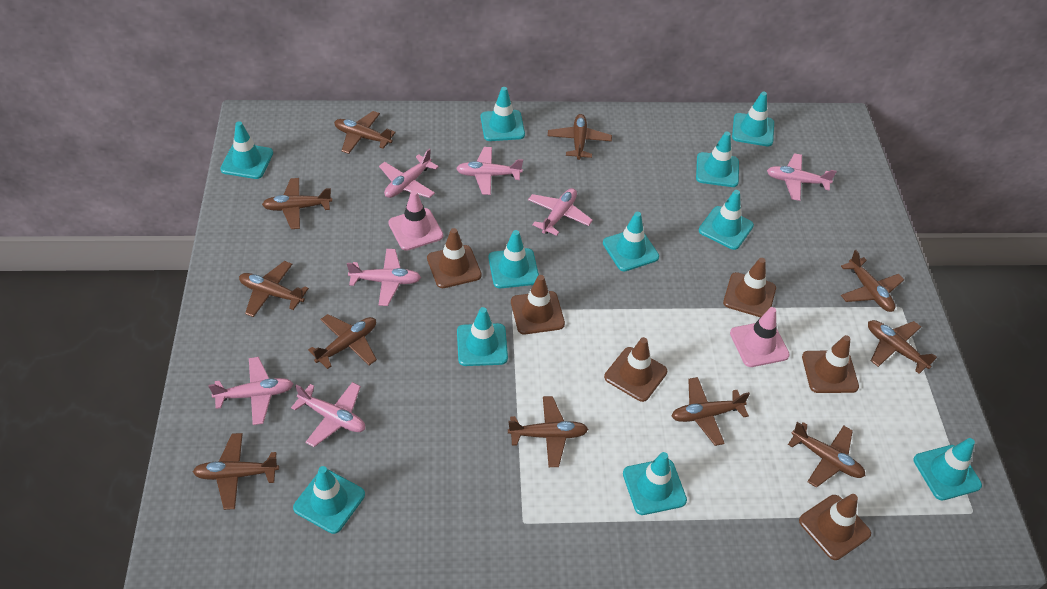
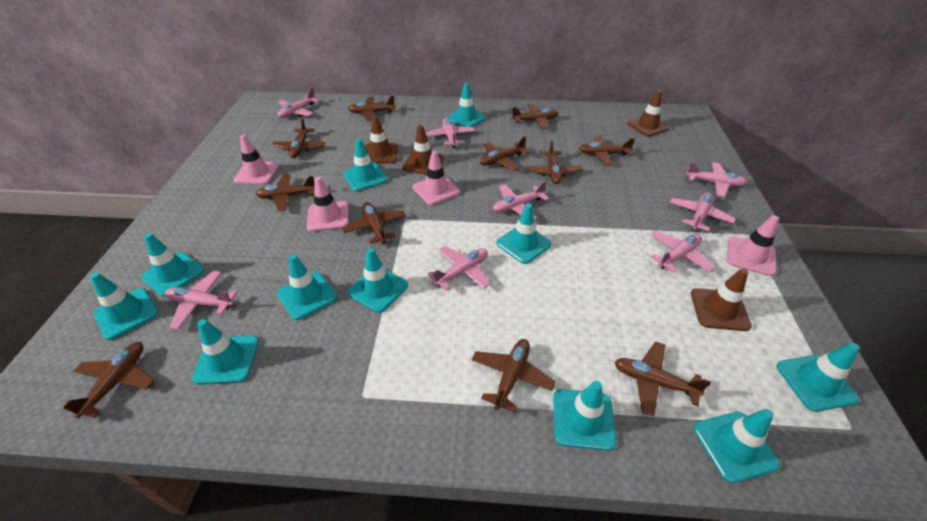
brown traffic cone: 6 -> 4
pink plane: 7 -> 8
pink traffic cone: 2 -> 4

